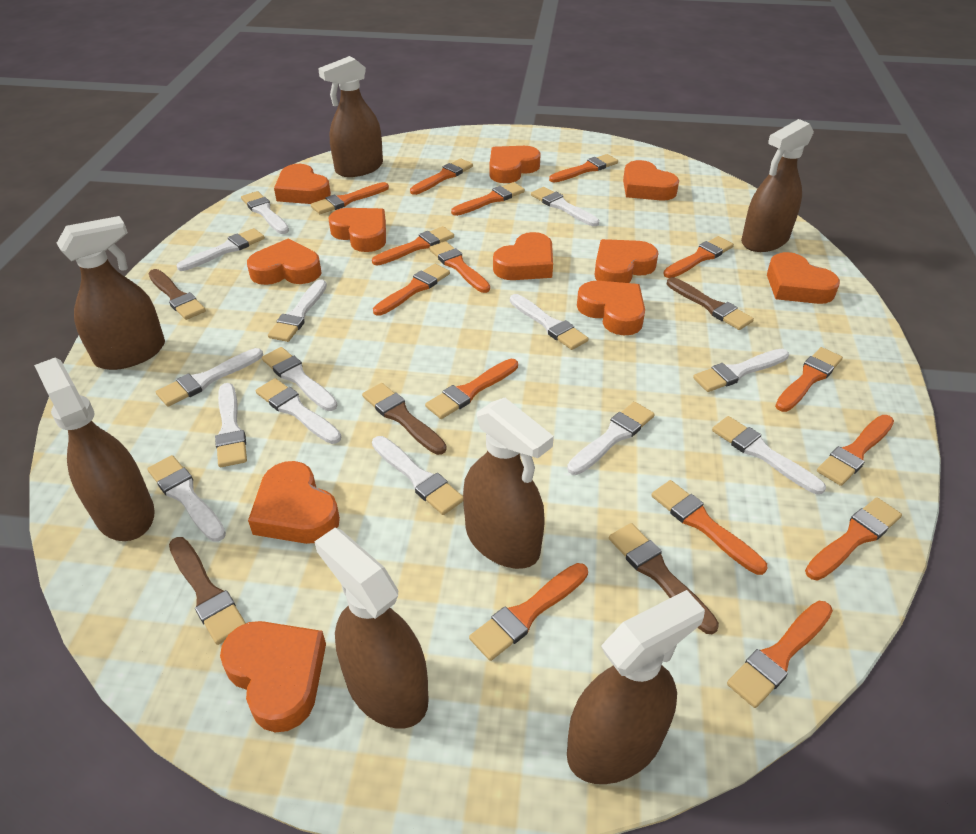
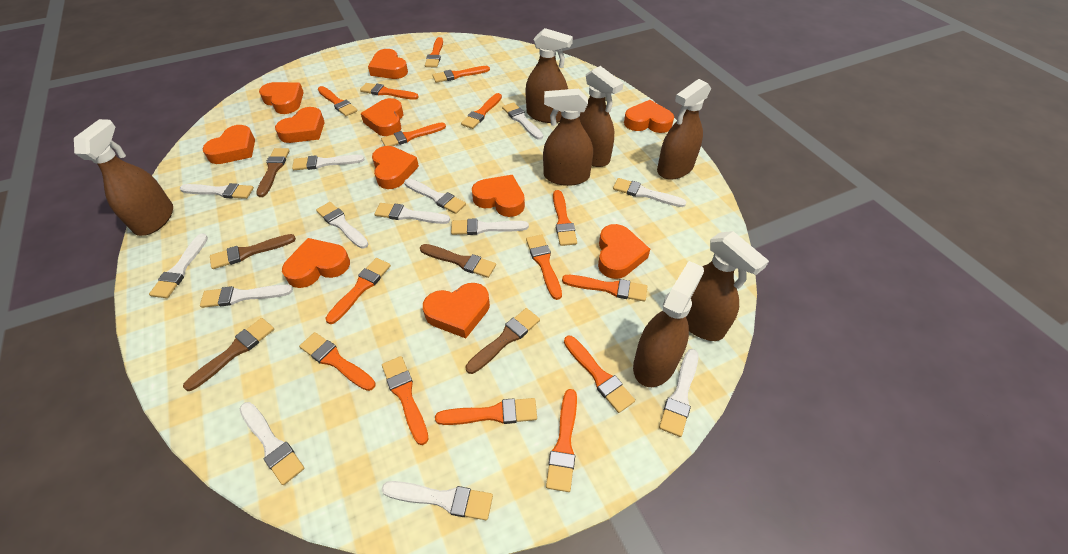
white brush: 14 -> 13

